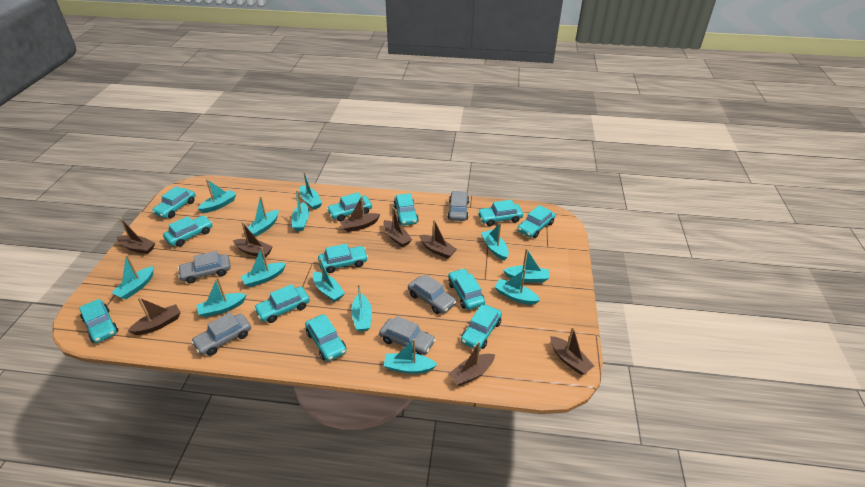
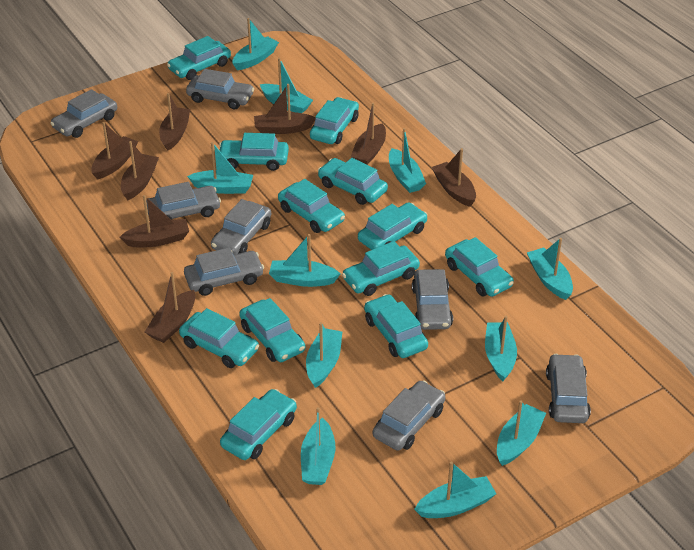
grey car: 5 -> 8
turquoise boat: 13 -> 11

